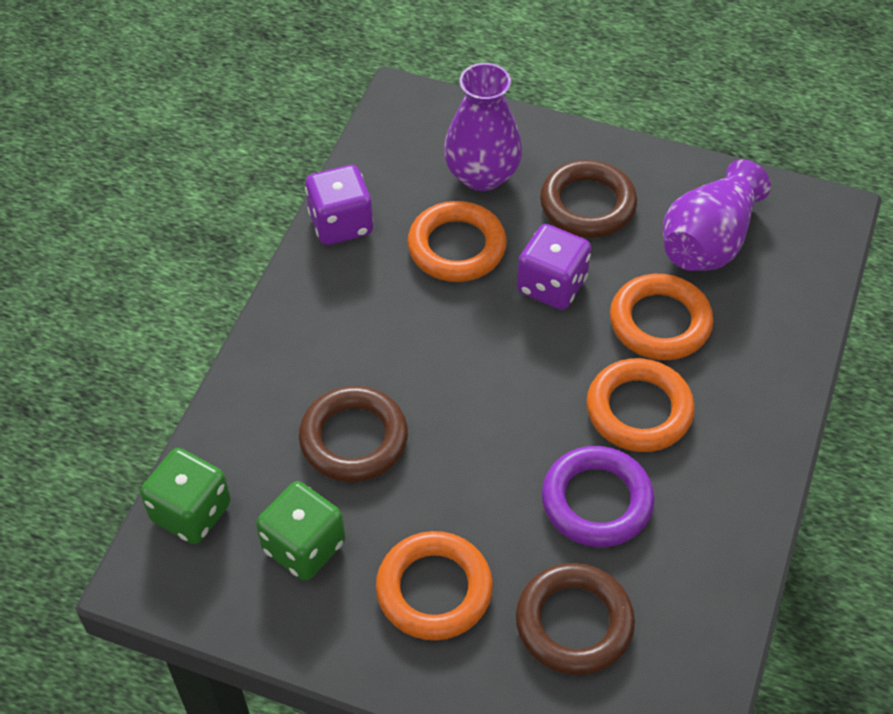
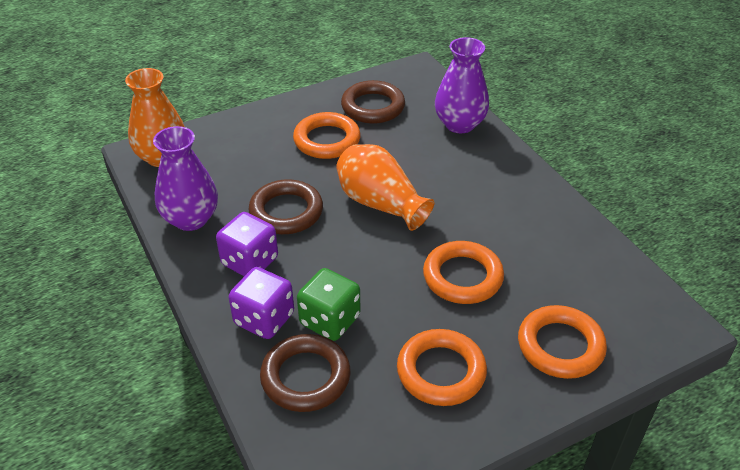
green dice: 2 -> 1
orange vase: 0 -> 2
purple ring: 1 -> 0

